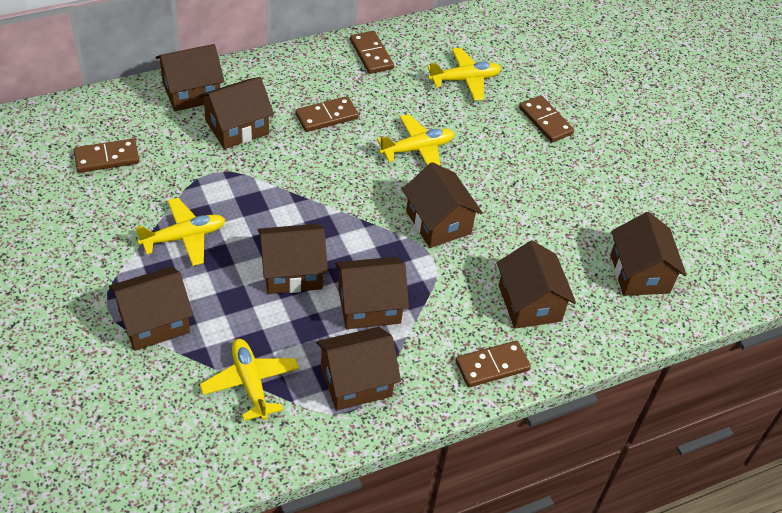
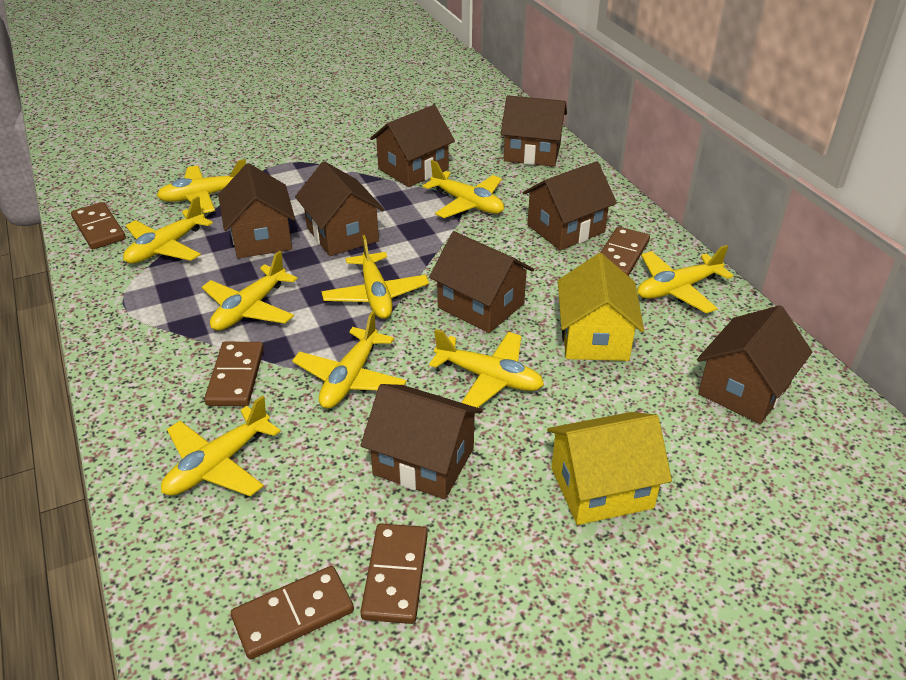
brown house: 9 -> 8
yellow house: 0 -> 2
yellow plane: 4 -> 9

